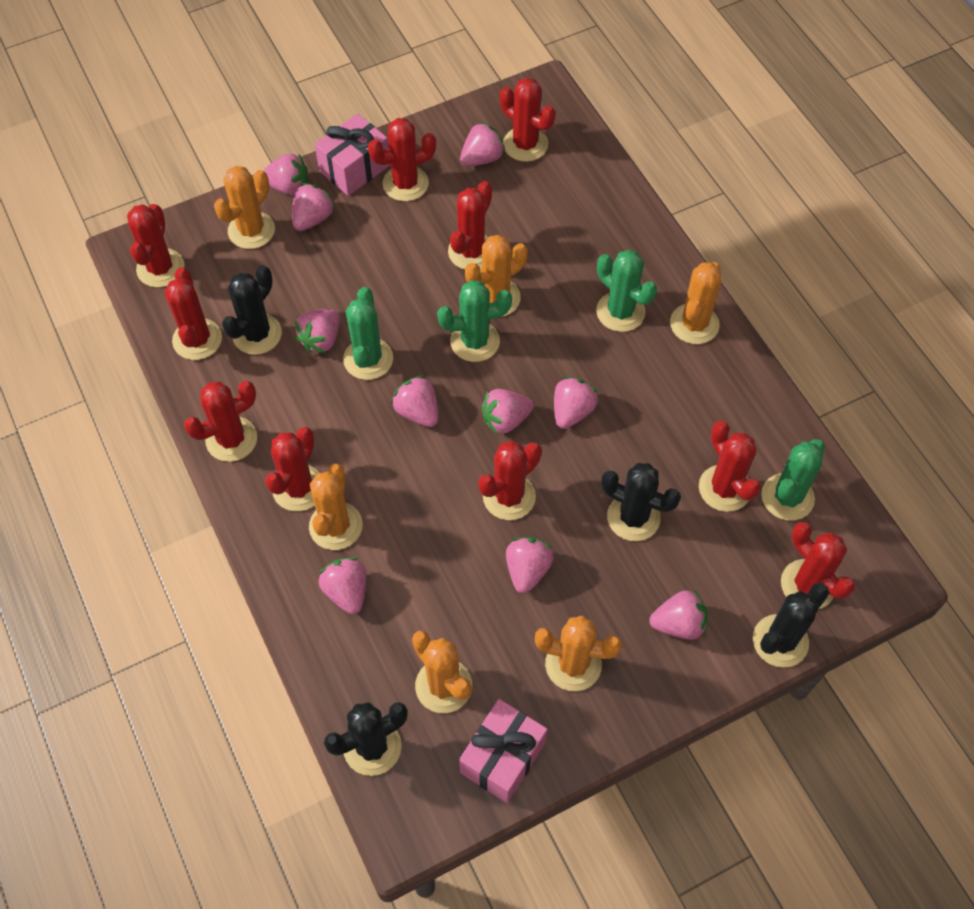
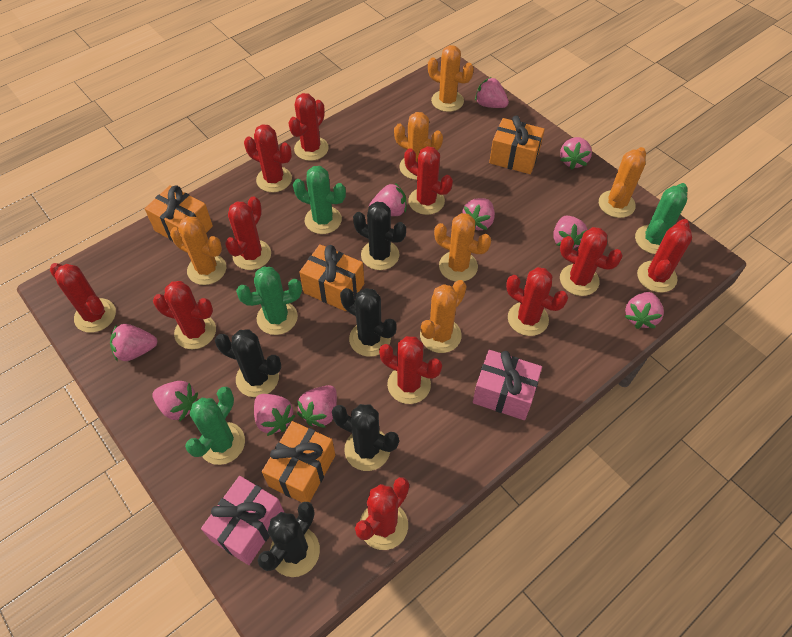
black cactus: 4 -> 5
orange gift: 0 -> 4
red cactus: 10 -> 11

